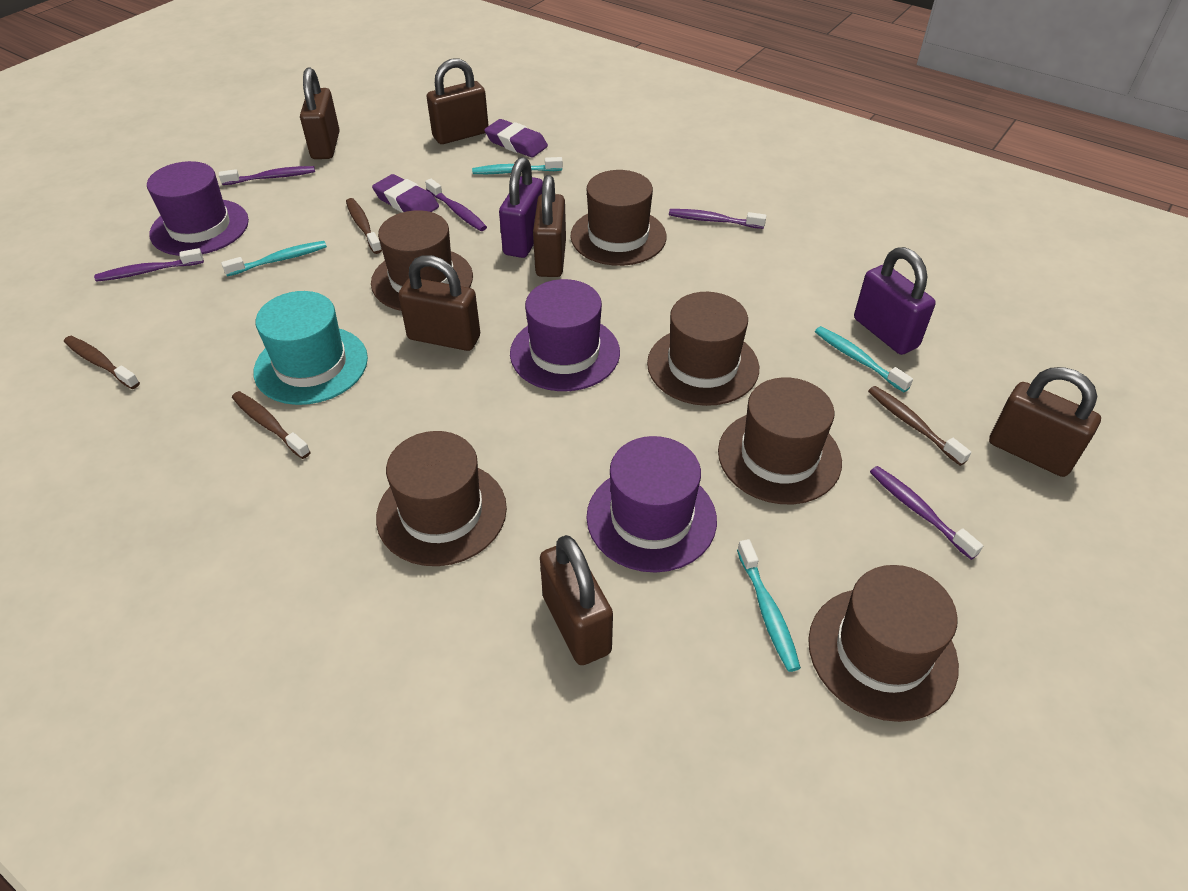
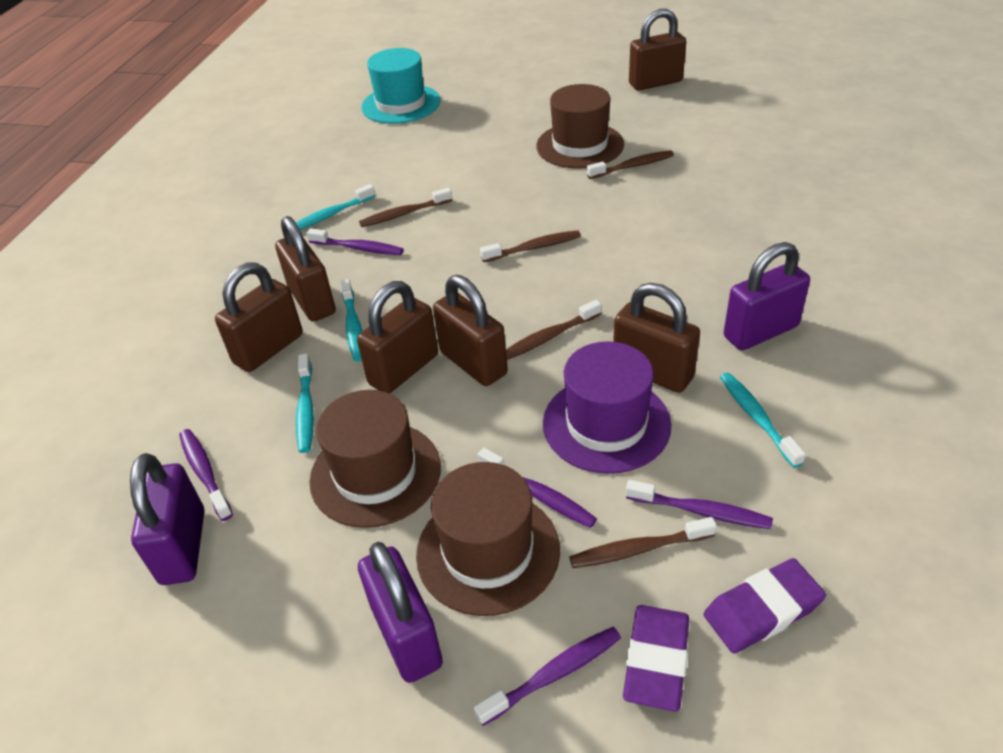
brown hat: 6 -> 3
brown toothbrush: 4 -> 5
purple hat: 3 -> 1
purple padlock: 2 -> 3

